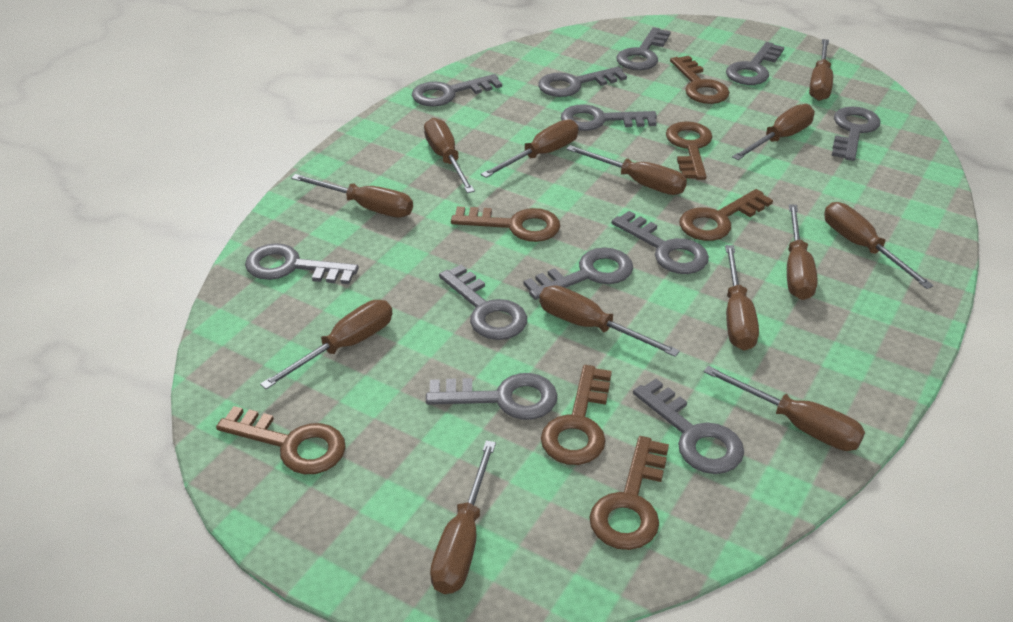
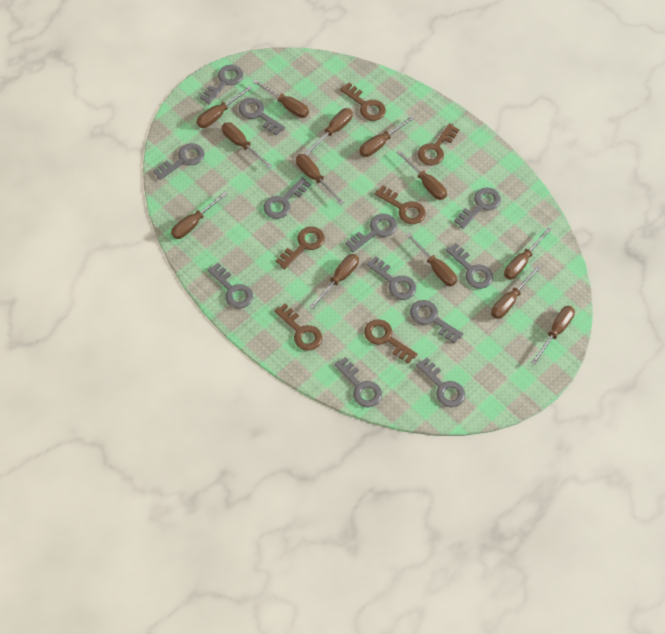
brown key: 7 -> 6

